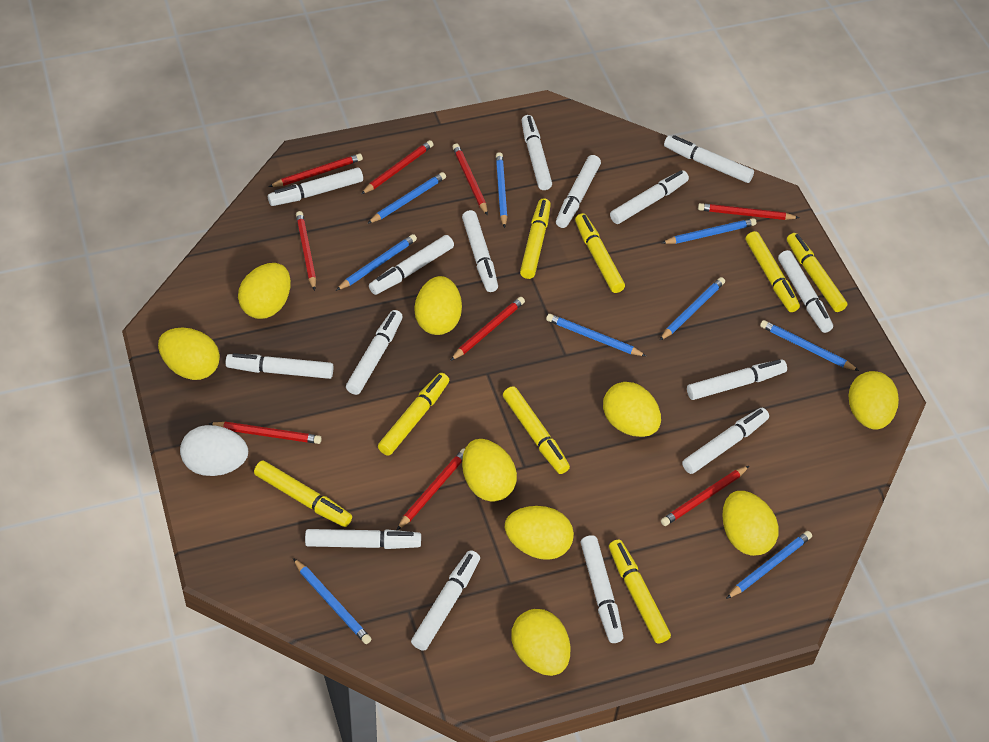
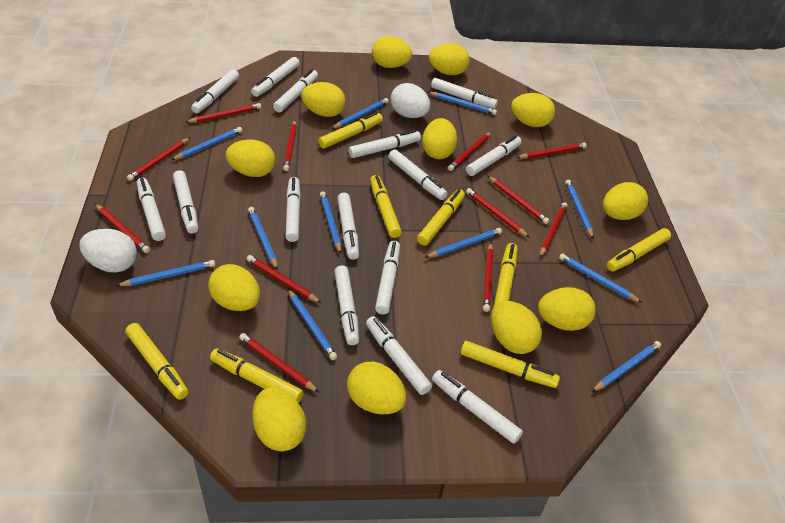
blue pencil: 9 -> 11
red pencil: 9 -> 12
white egg: 1 -> 2
yellow egg: 9 -> 12

